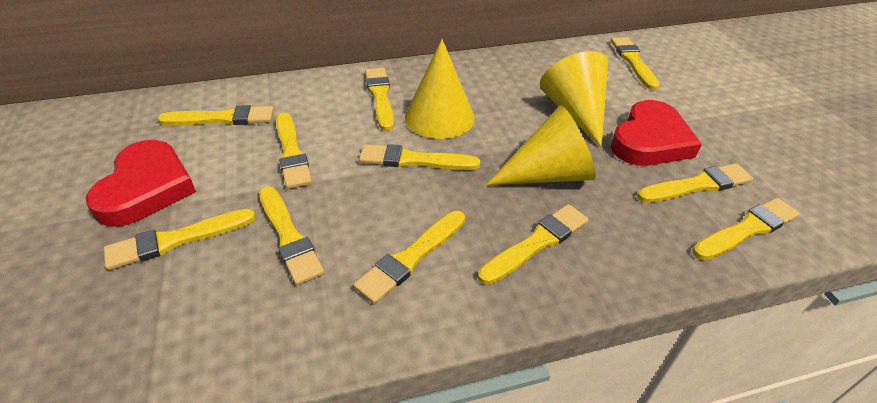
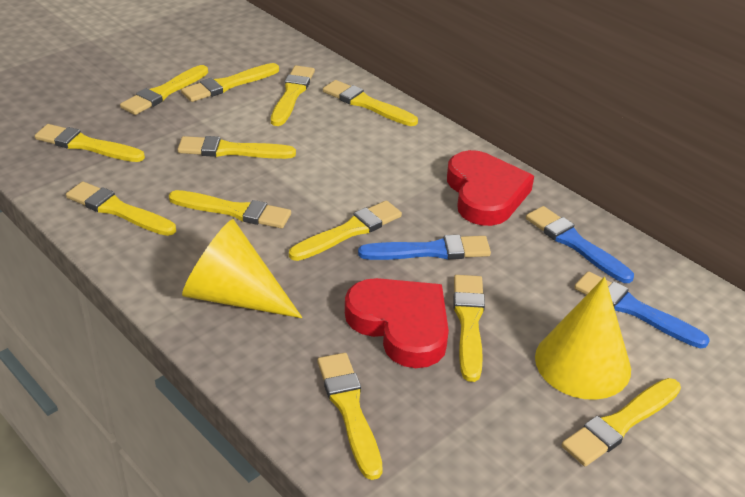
blue brush: 0 -> 3
yellow brush: 11 -> 12
yellow cone: 3 -> 2

